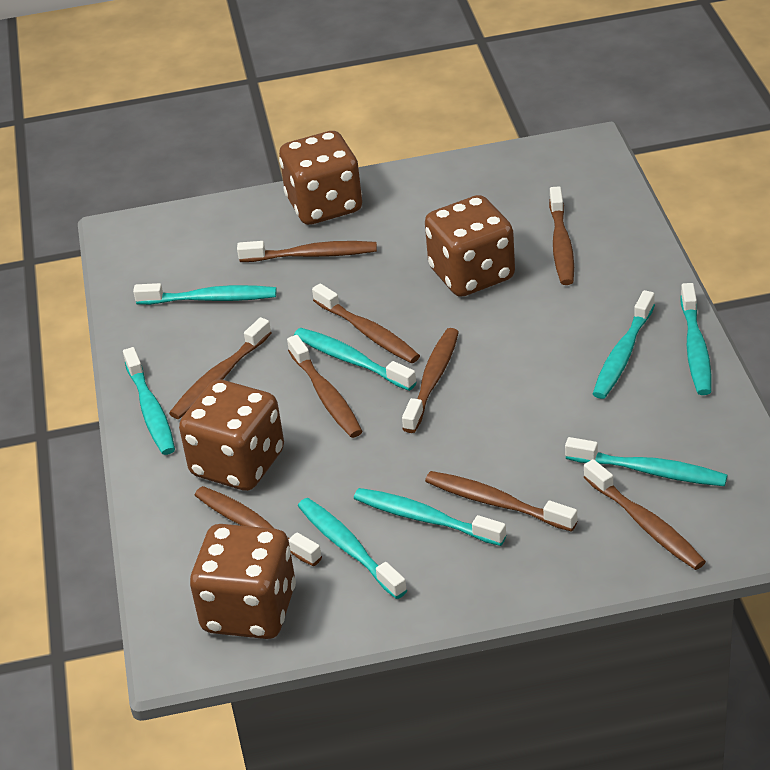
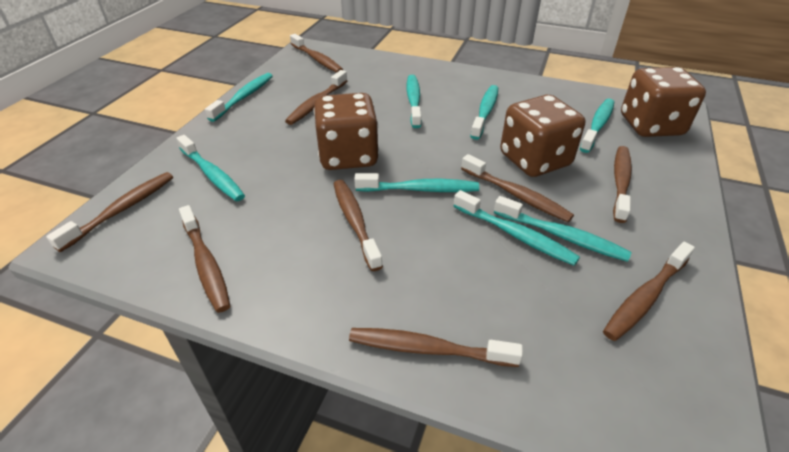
brown dice: 4 -> 3

